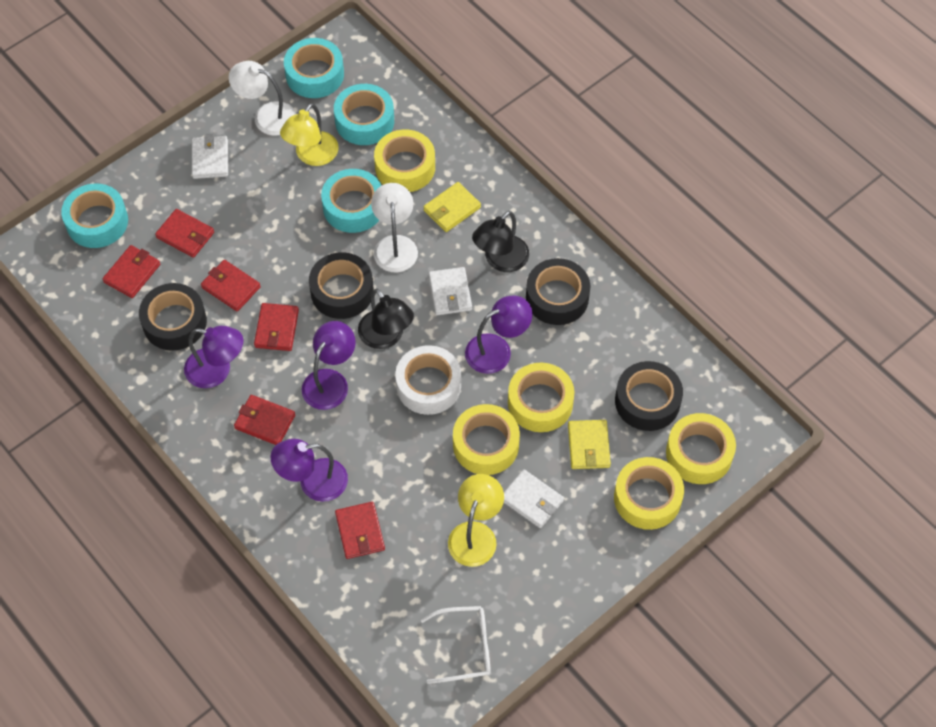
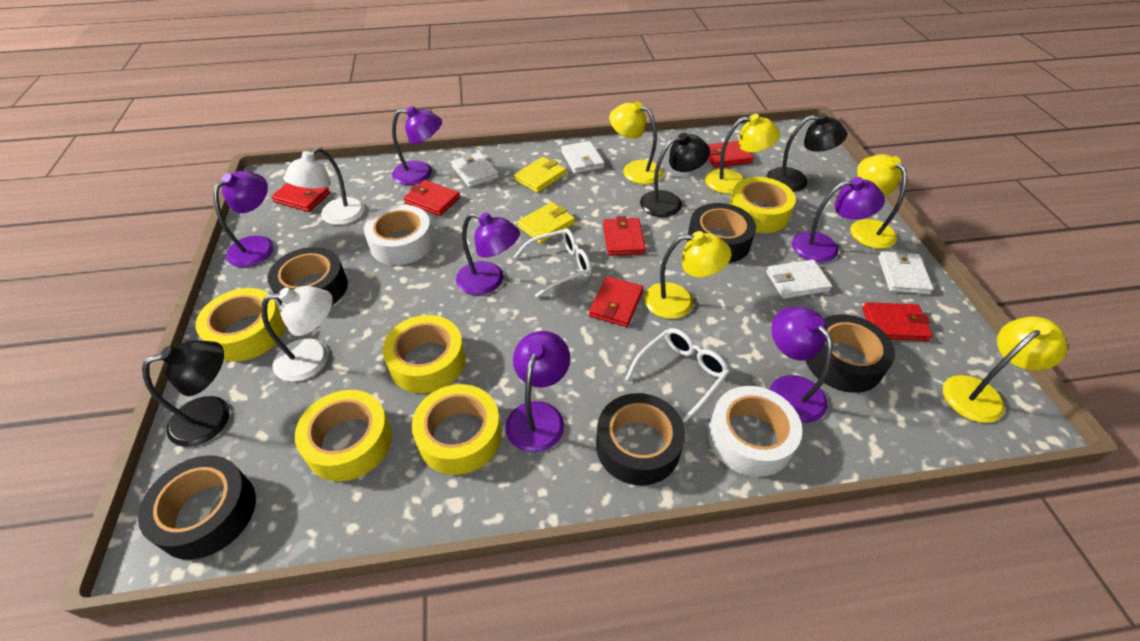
black lamp: 2 -> 3
black tape: 4 -> 5
purple lamp: 4 -> 6
turquoise tape: 4 -> 0
white glasses: 1 -> 2
white tape: 1 -> 2
white wallet: 3 -> 4
yellow lamp: 2 -> 5

